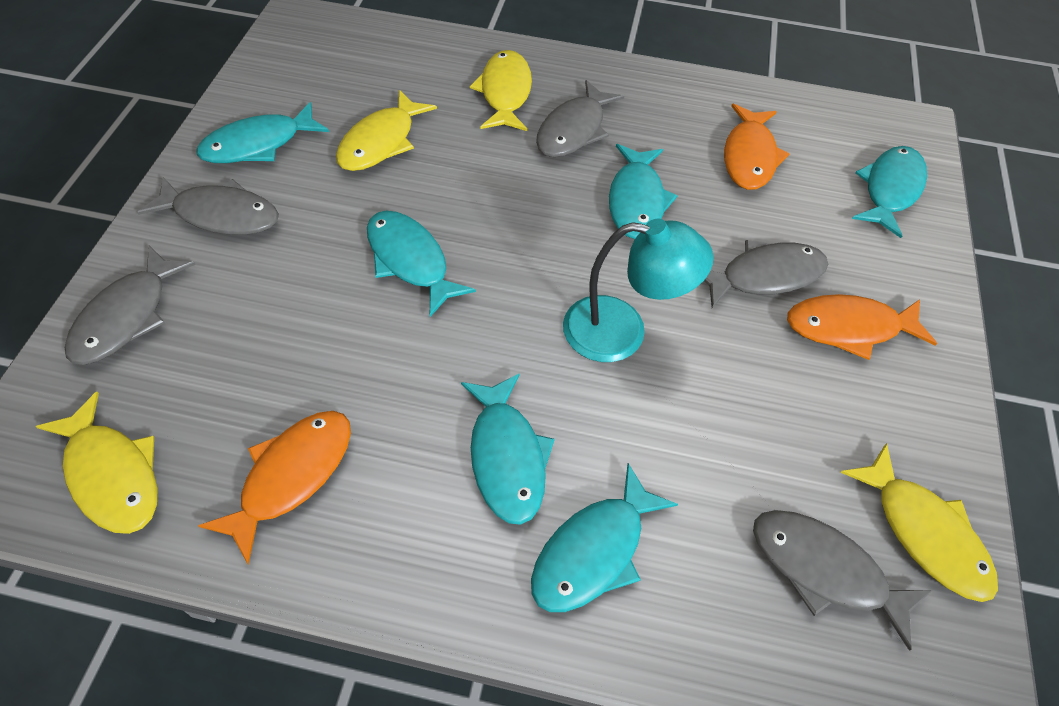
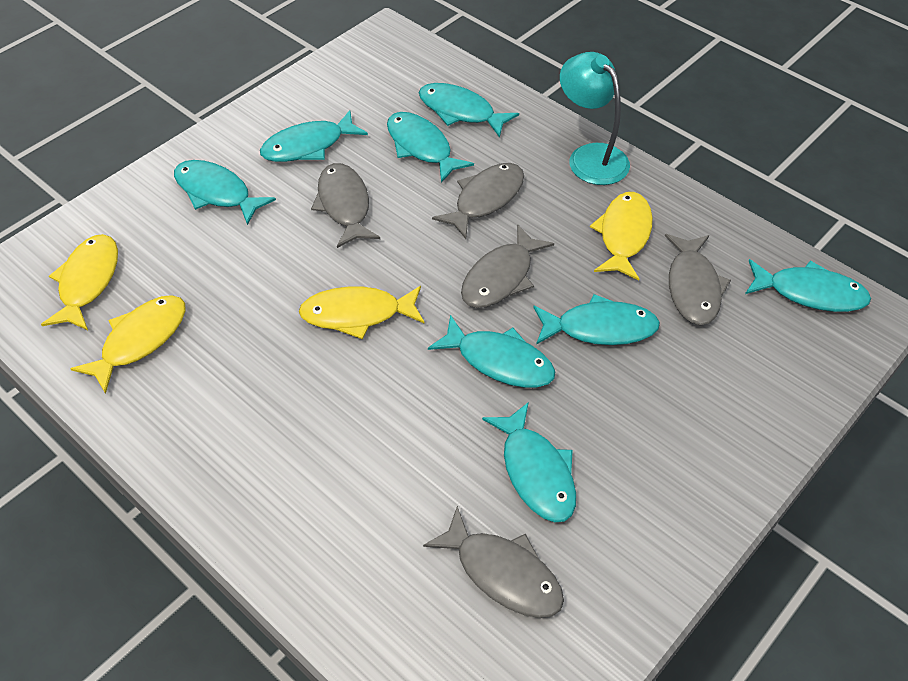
orange fish: 3 -> 0
turquoise fish: 6 -> 8

